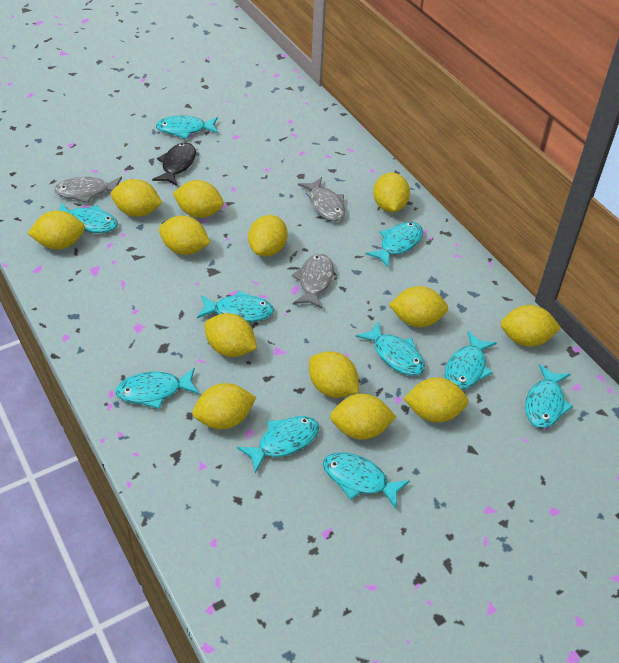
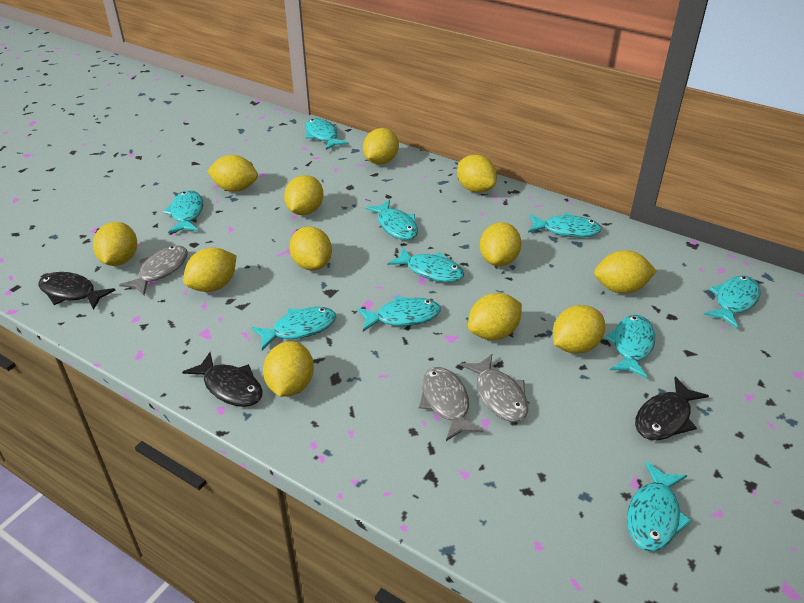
black fish: 1 -> 3
yellow lemon: 13 -> 12

